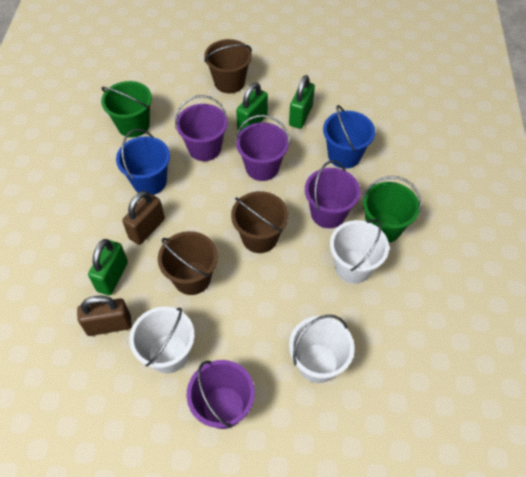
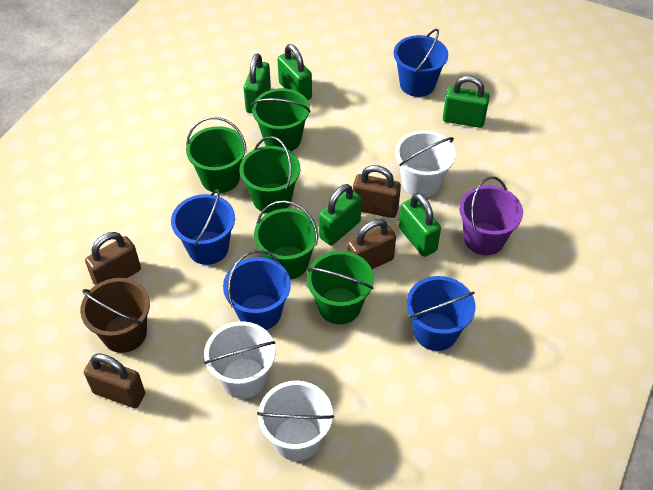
blue bucket: 2 -> 4
brown bucket: 3 -> 1
brown padlock: 2 -> 4
green bucket: 2 -> 5
green padlock: 3 -> 5
purple bucket: 4 -> 1

